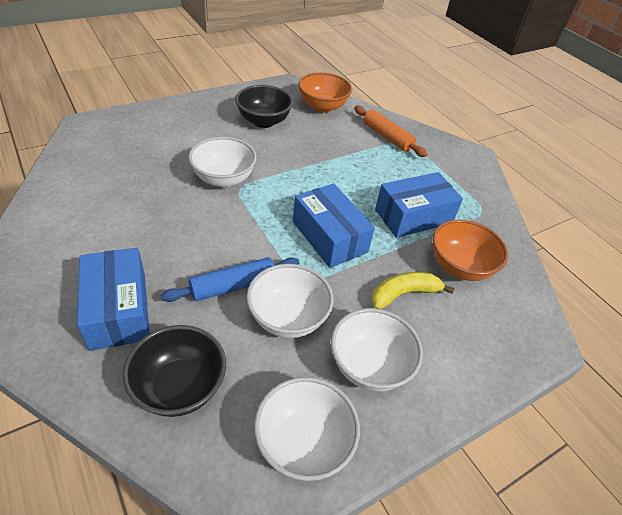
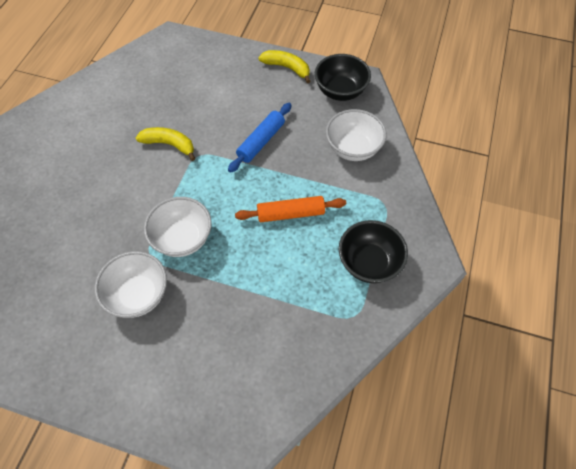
blue box: 3 -> 0
orange bowl: 2 -> 0
white bowl: 4 -> 3
yellow banana: 1 -> 2

